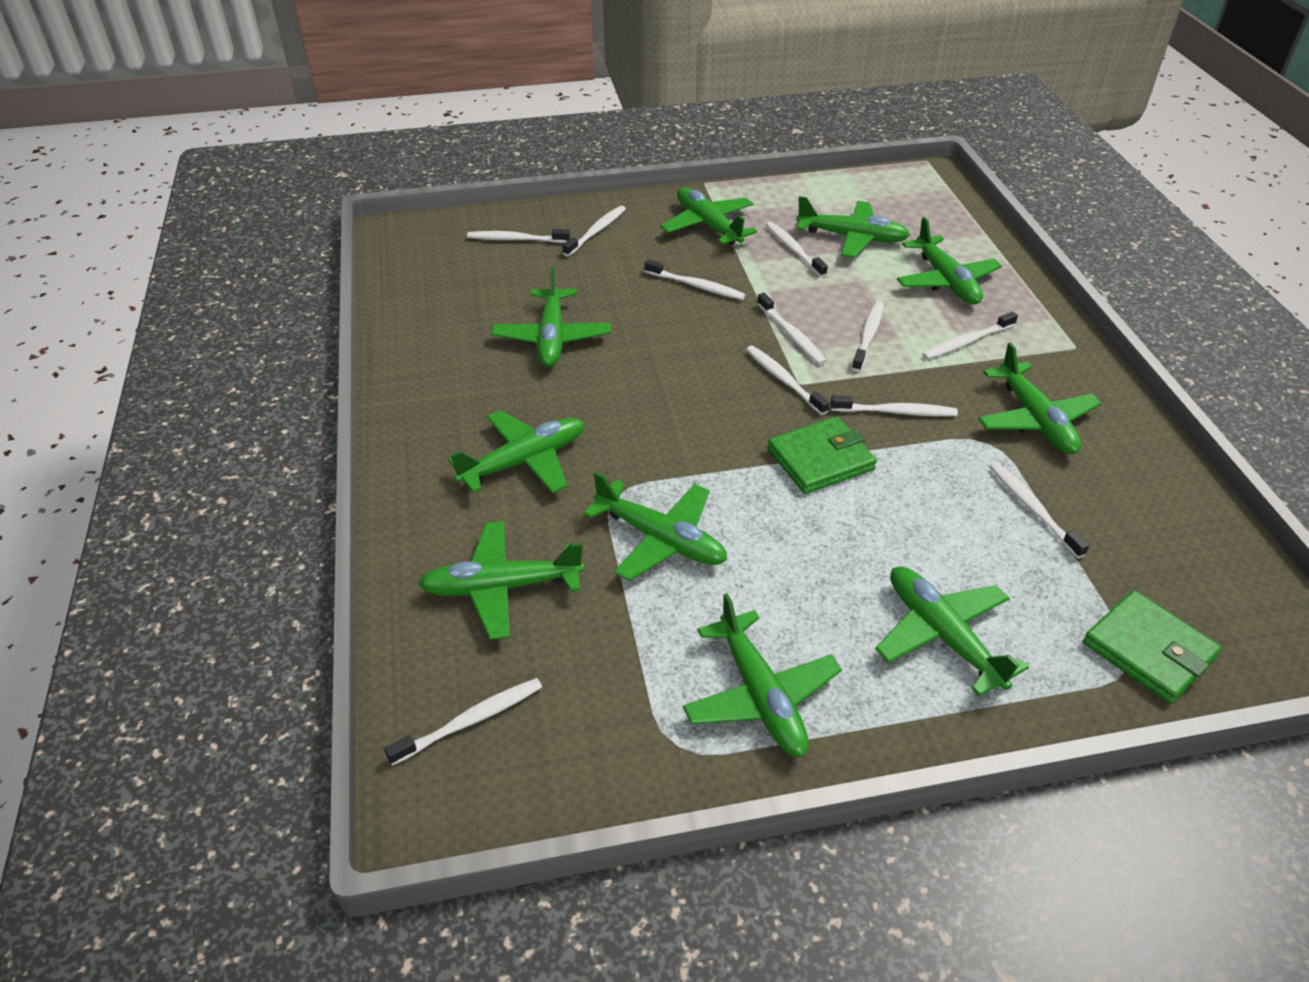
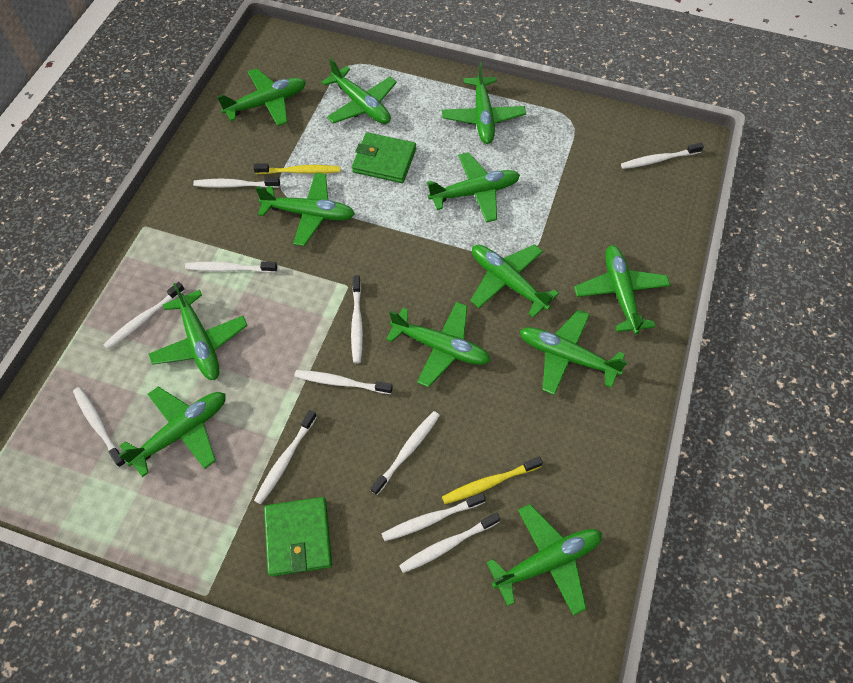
green plane: 10 -> 12
yellow toothbrush: 0 -> 2

